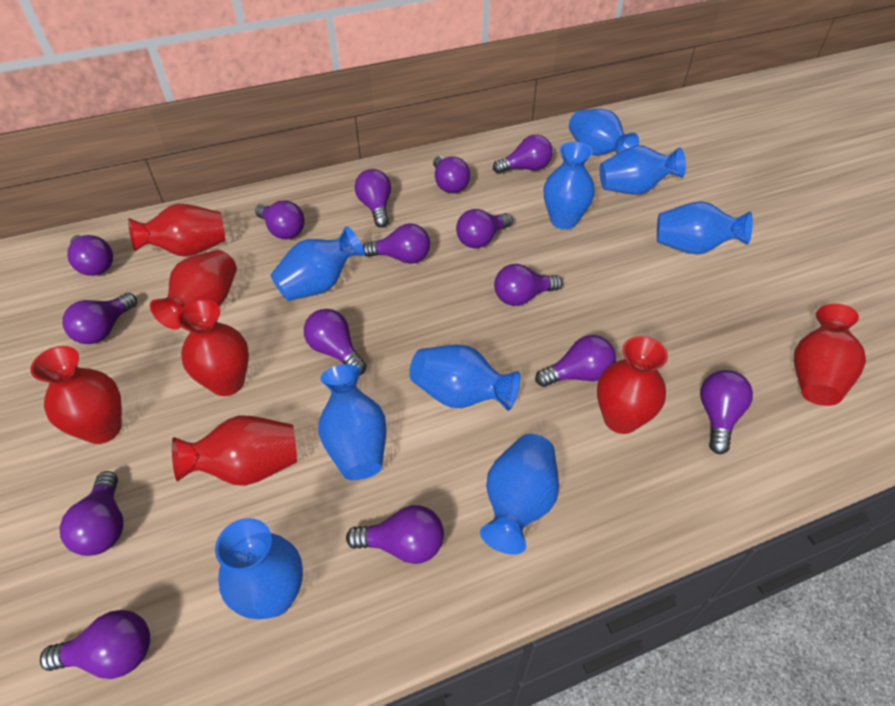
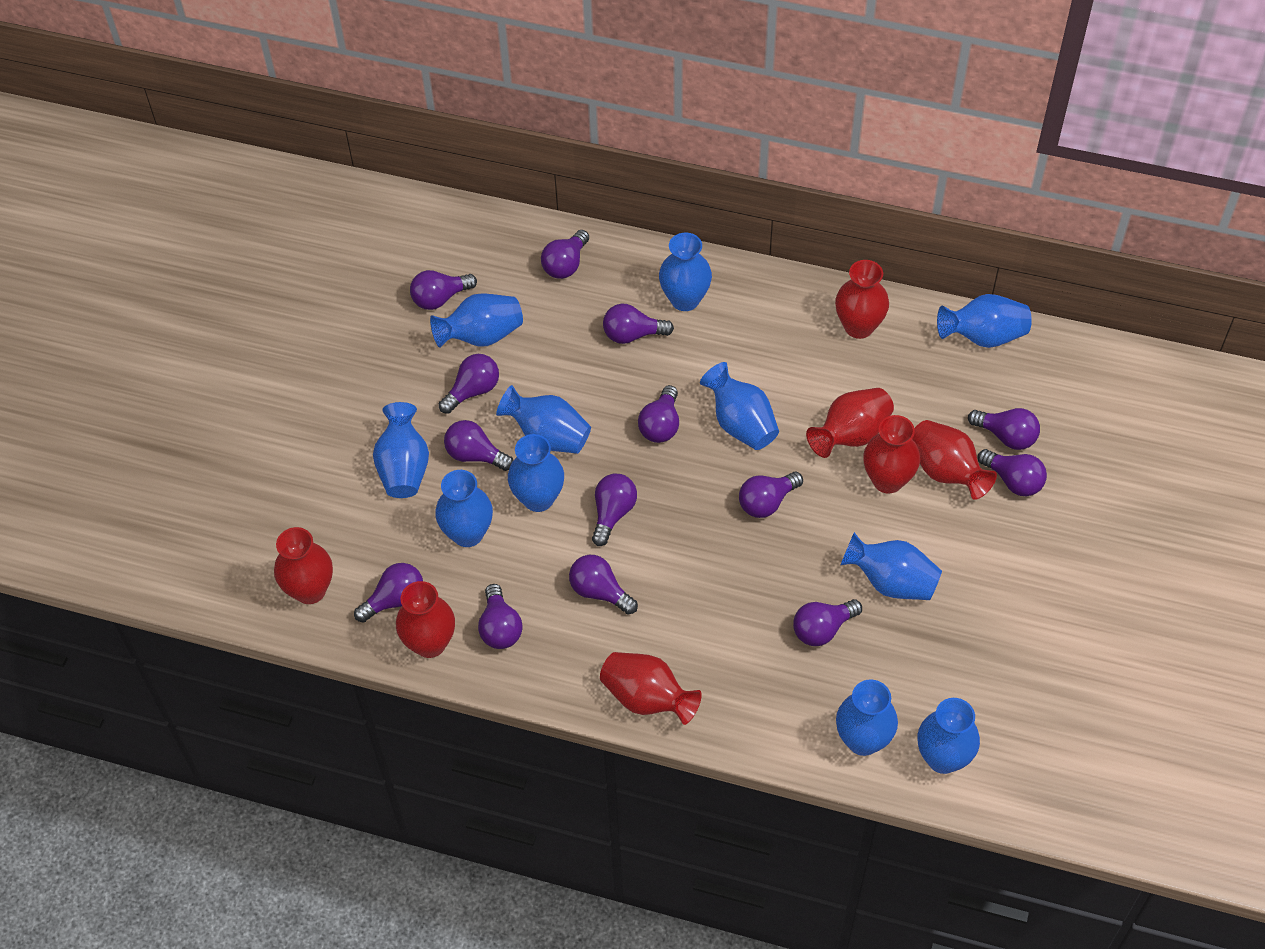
blue vase: 9 -> 11
purple light bulb: 15 -> 14

